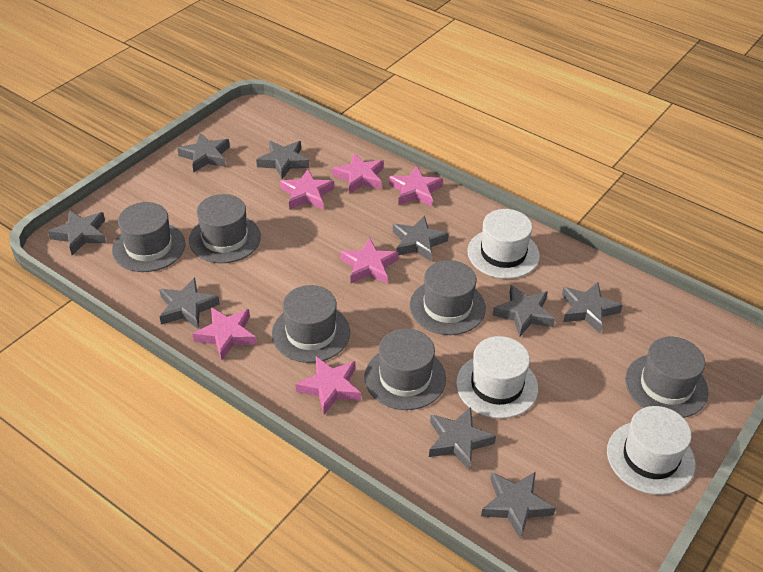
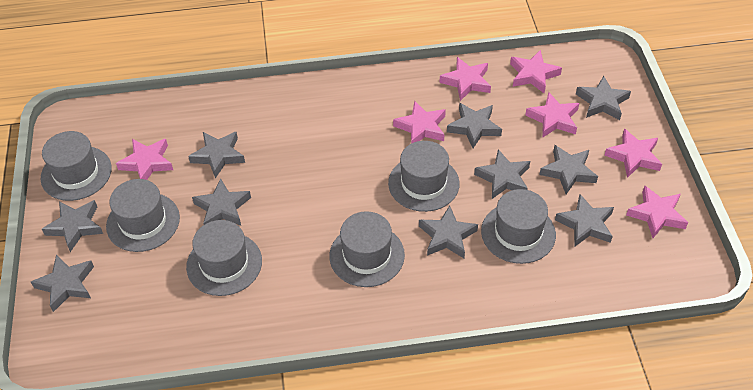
grey star: 9 -> 10
pink star: 6 -> 7
white hat: 3 -> 0

